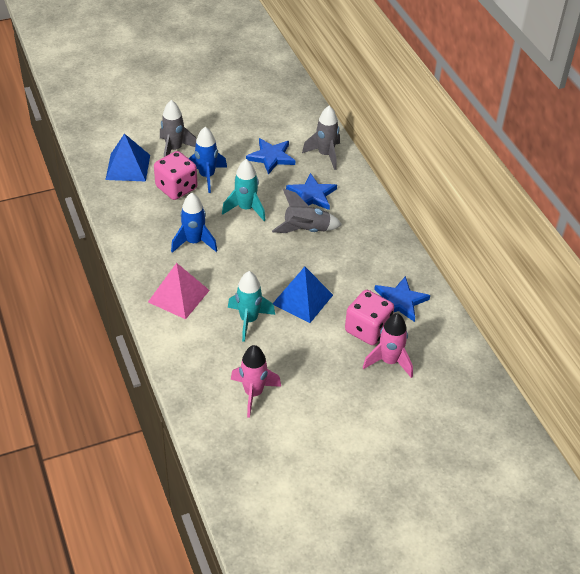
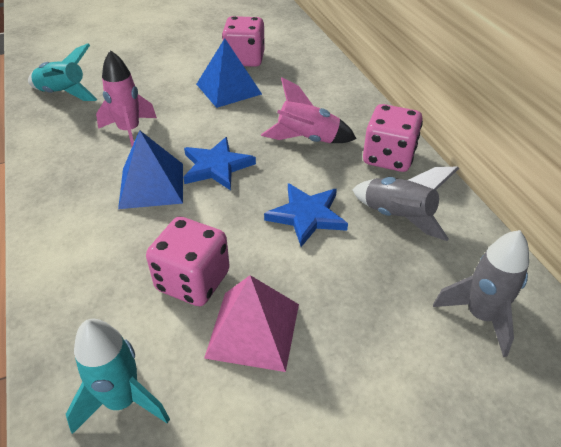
blue rocket: 2 -> 0
blue star: 3 -> 2
grey rocket: 3 -> 2
pink dice: 2 -> 3

